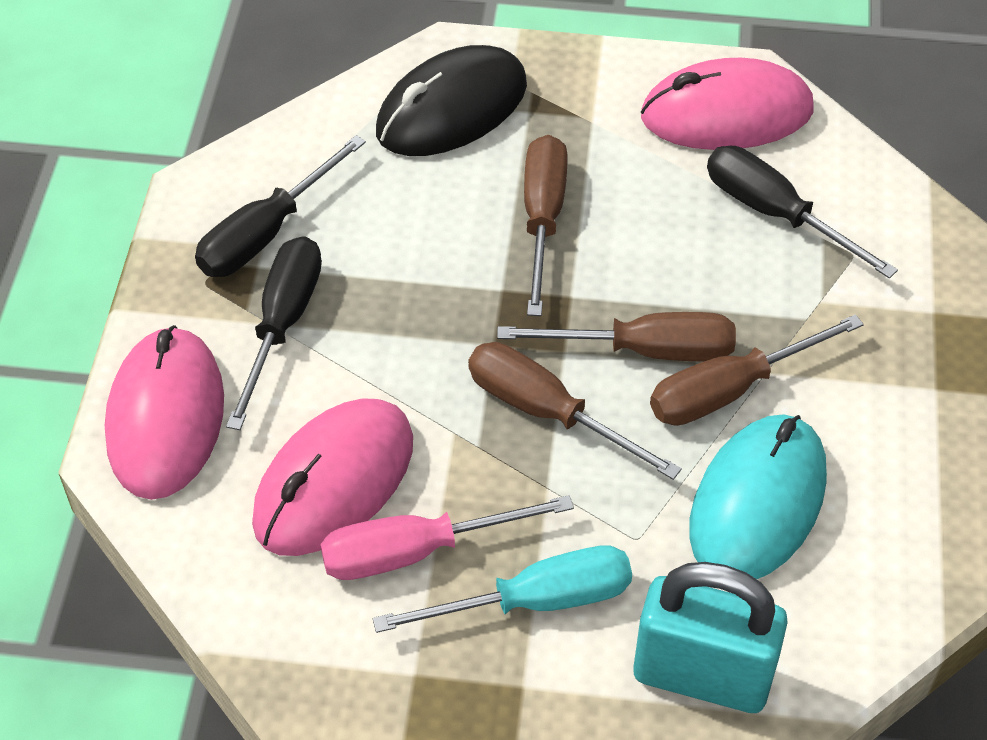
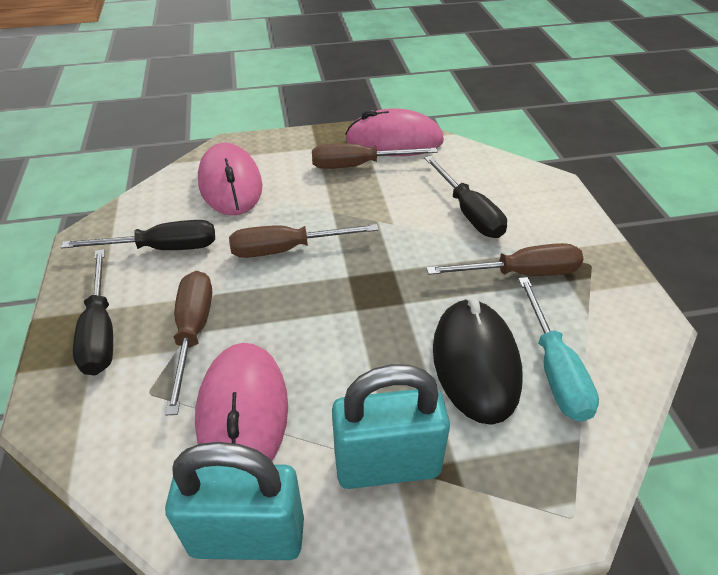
pink screwdriver: 1 -> 0
turquoise mouse: 1 -> 0
turquoise padlock: 1 -> 2

